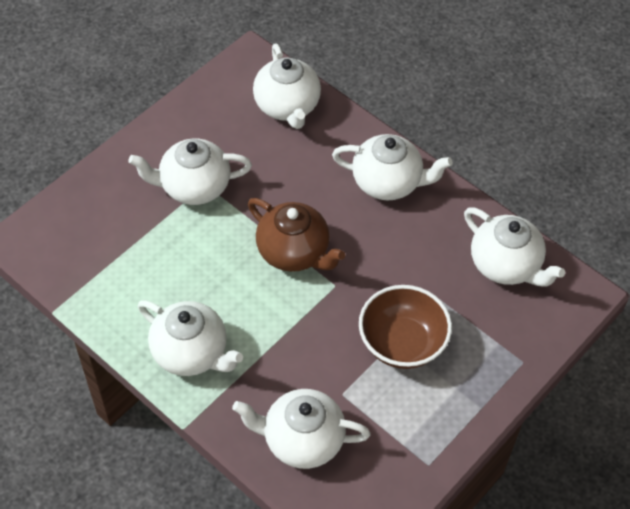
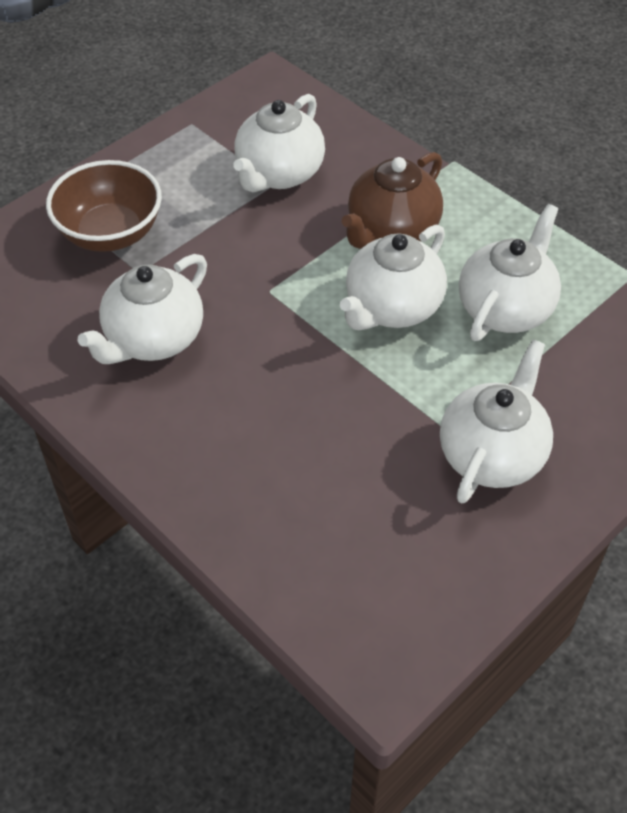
white teapot: 6 -> 5

